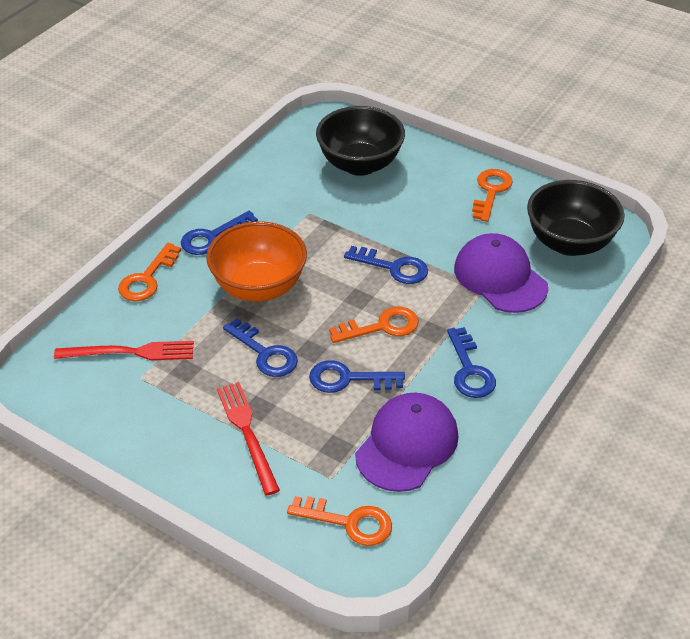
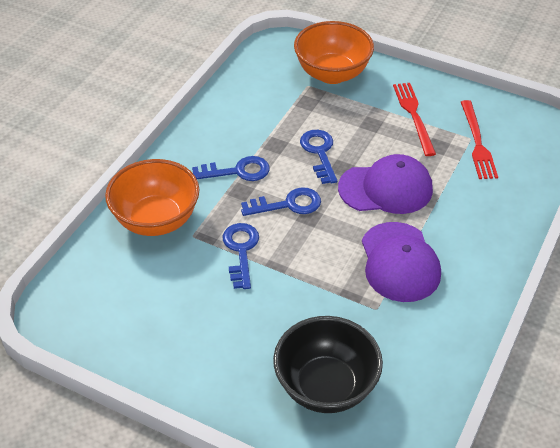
black bowl: 2 -> 1
blue key: 5 -> 4
orange bowl: 1 -> 2
orange key: 4 -> 0

